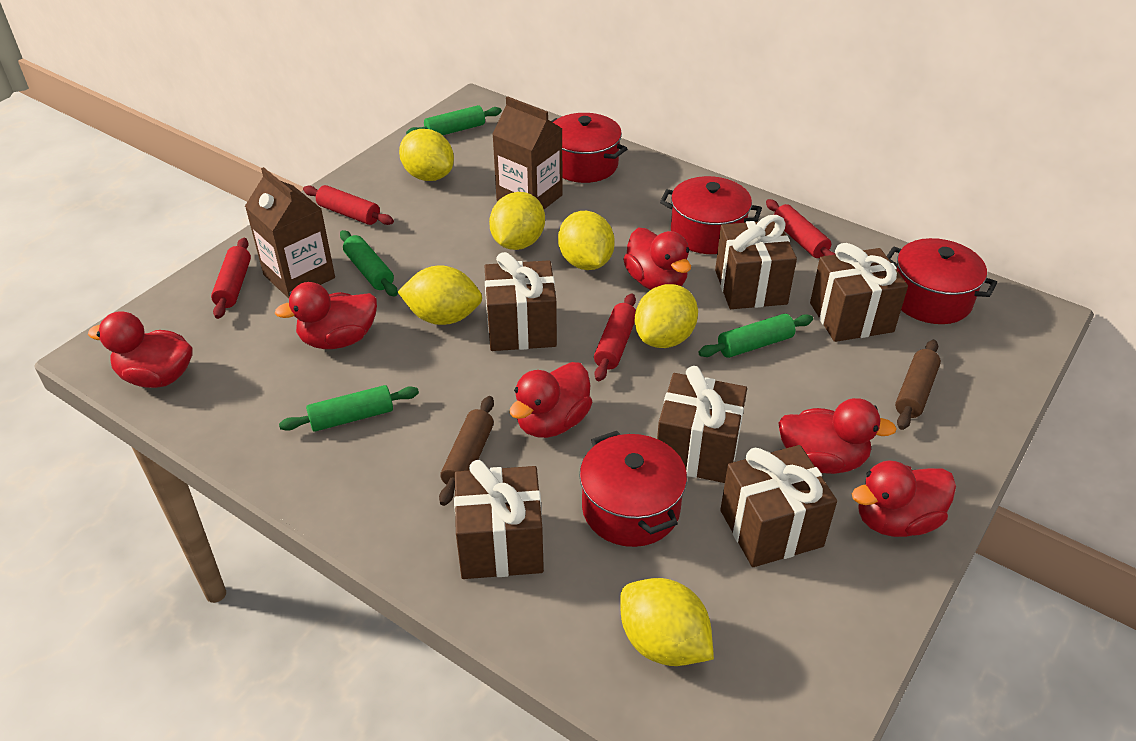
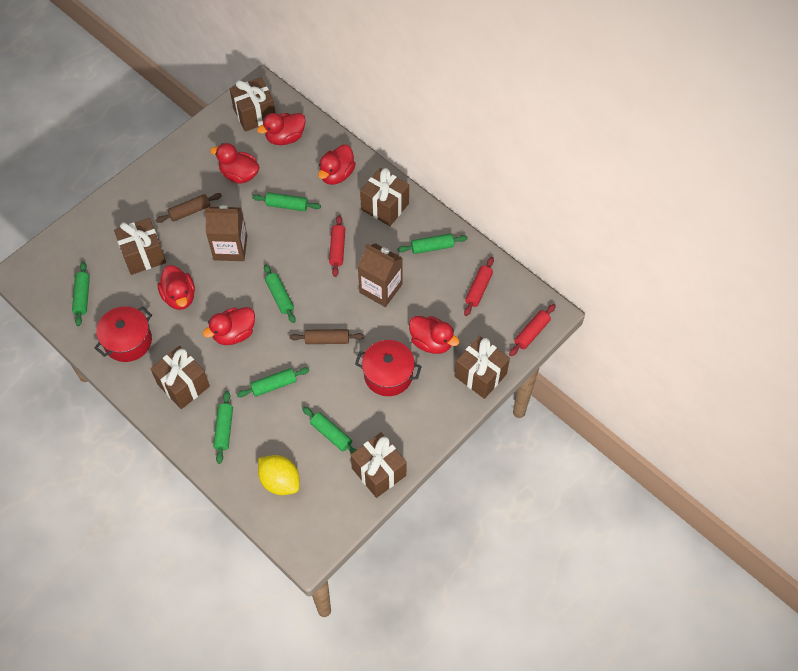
green rolling pin: 4 -> 7
red pot: 4 -> 2
red rolling pin: 4 -> 3
yellow lemon: 6 -> 1

